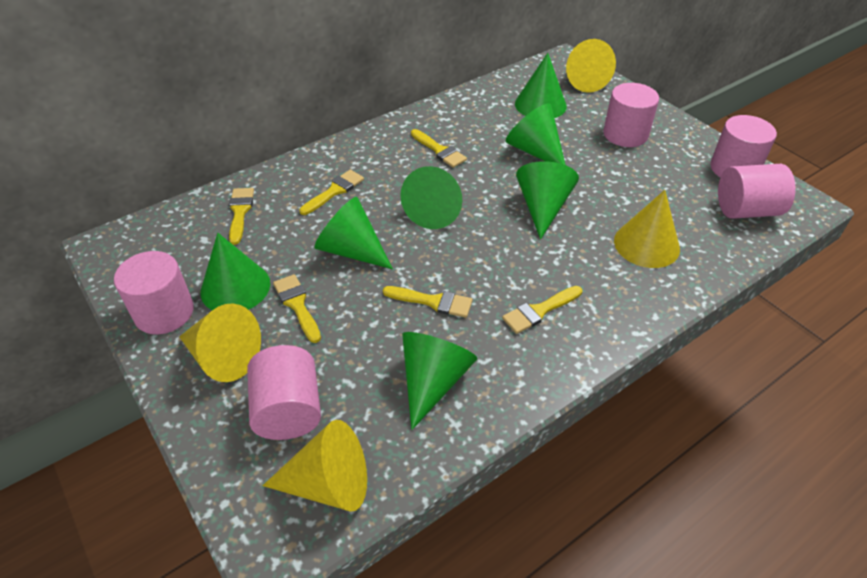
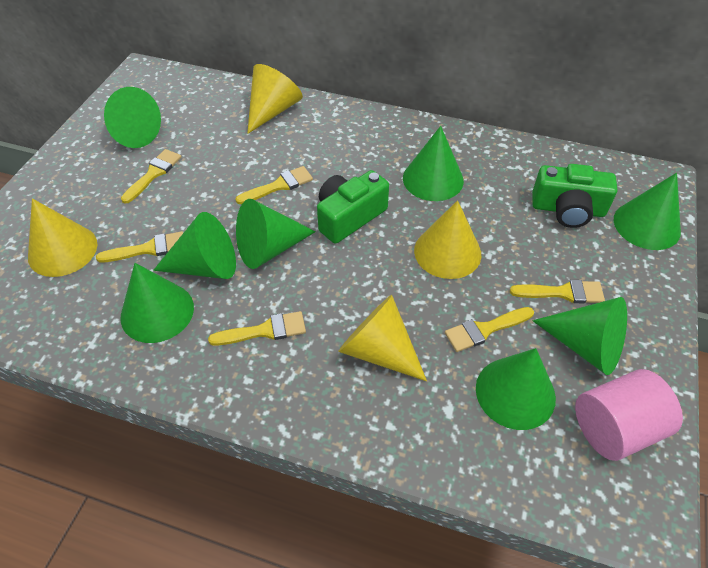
green camera: 0 -> 2
green cone: 7 -> 8
pink cylinder: 5 -> 1

